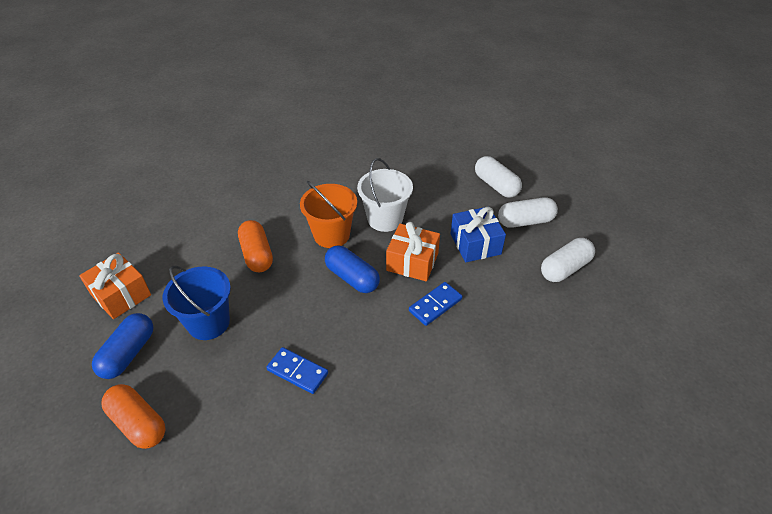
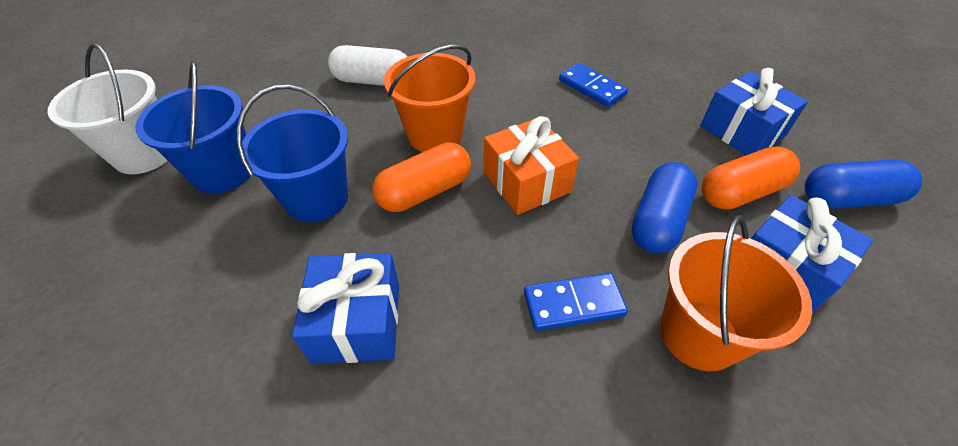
blue bucket: 1 -> 2
blue gift: 1 -> 3
orange bucket: 1 -> 2
orange gift: 2 -> 1
white capsule: 3 -> 1

